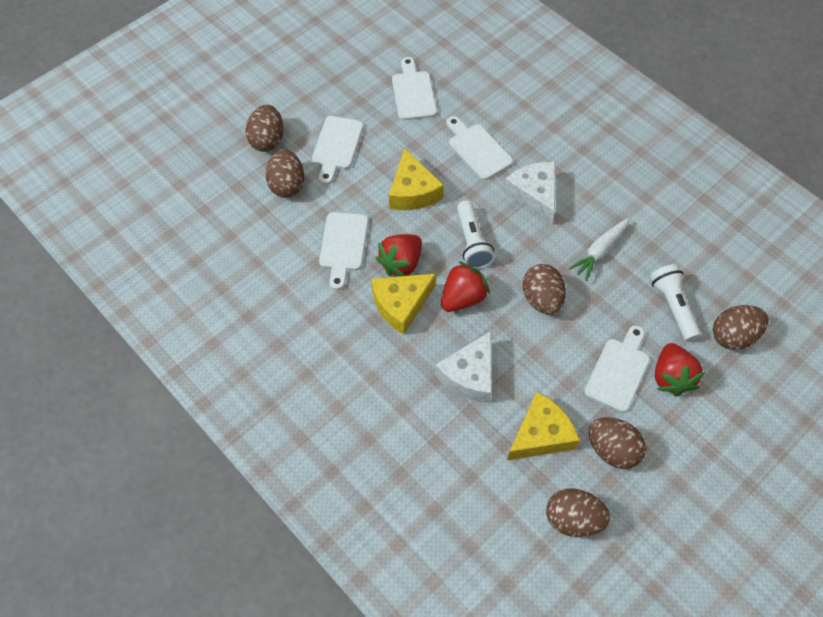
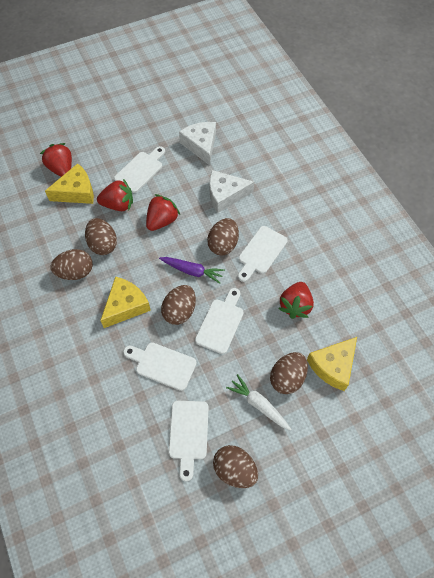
purple carrot: 0 -> 1
red strawberry: 3 -> 4
white flashlight: 2 -> 0

